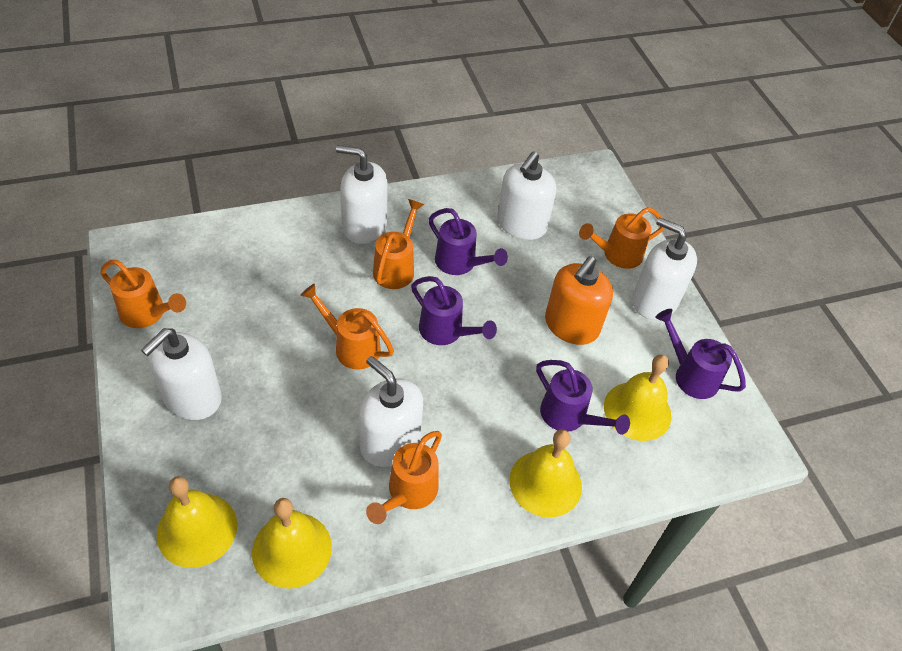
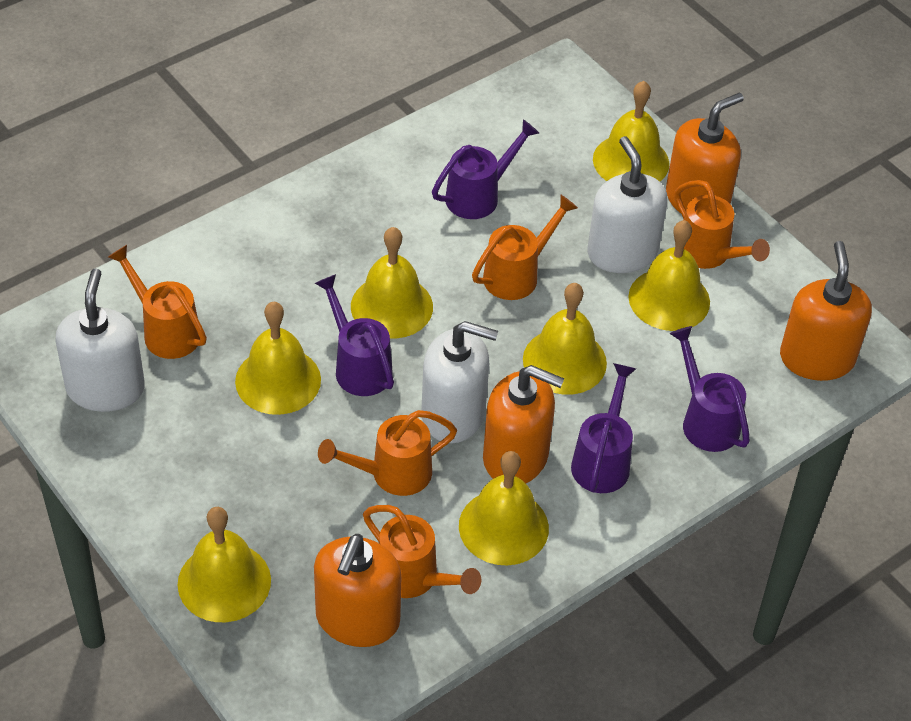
orange soap dispenser: 1 -> 4
white soap dispenser: 5 -> 3
yellow bell: 4 -> 7

